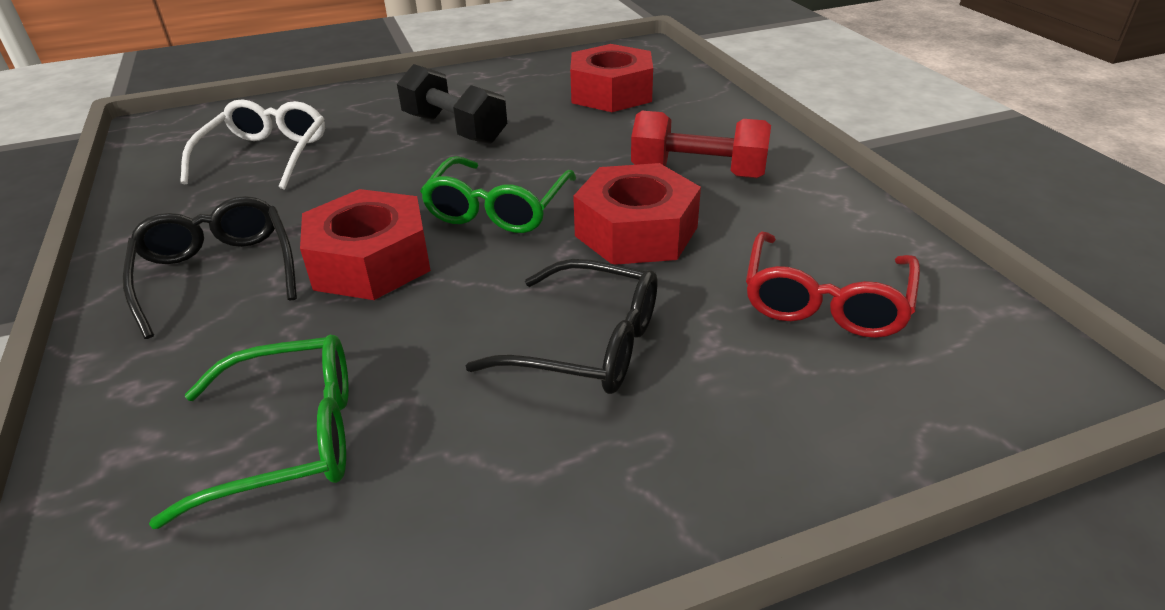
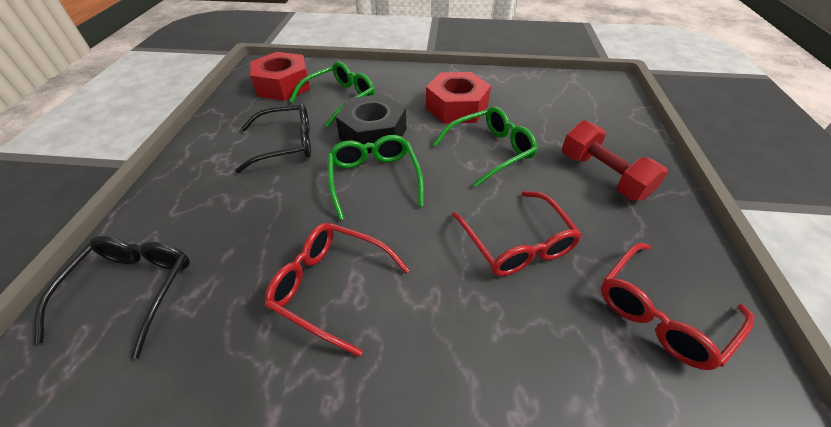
black dumbbell: 1 -> 0
black nut: 0 -> 1
green glasses: 2 -> 3
red glasses: 1 -> 3
red nut: 3 -> 2
white glasses: 1 -> 0

